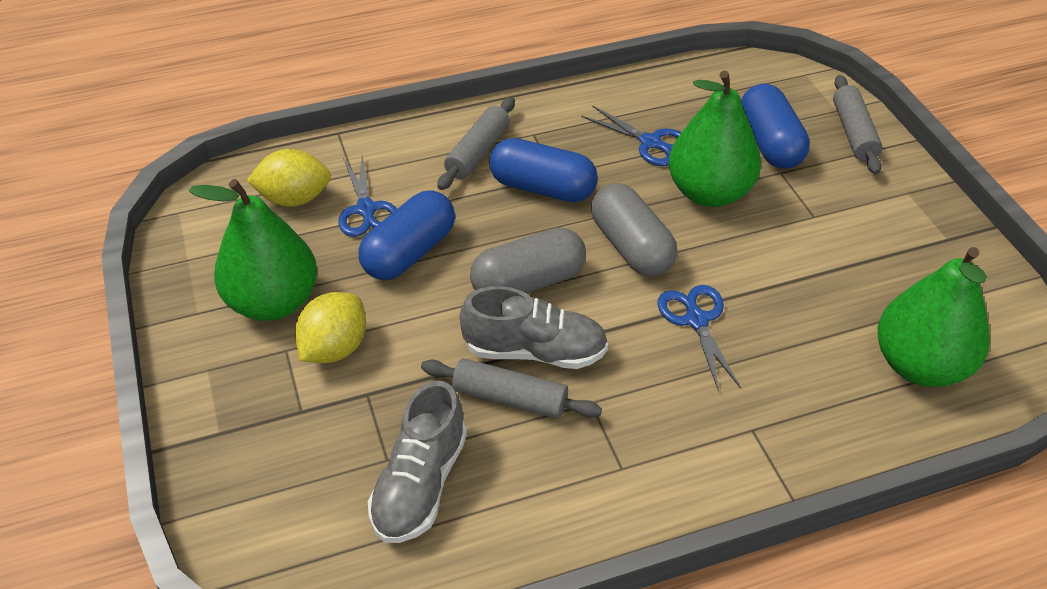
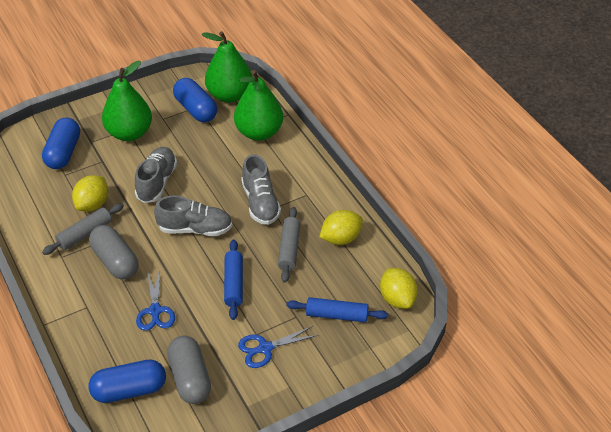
blue rolling pin: 0 -> 2
blue scissors: 3 -> 2
grey rolling pin: 3 -> 2
grey shoe: 2 -> 3
yellow lemon: 2 -> 3

